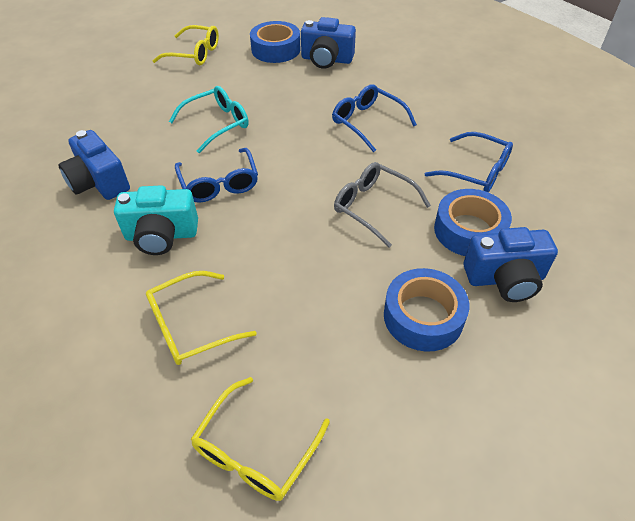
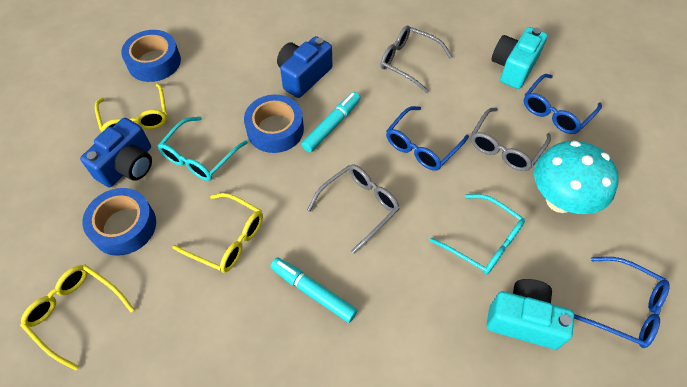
blue camera: 3 -> 2
grey glasses: 1 -> 3
turquoise camera: 1 -> 2
turquoise glasses: 1 -> 2
turquoise marker: 0 -> 2
turquoise mushroom: 0 -> 1

